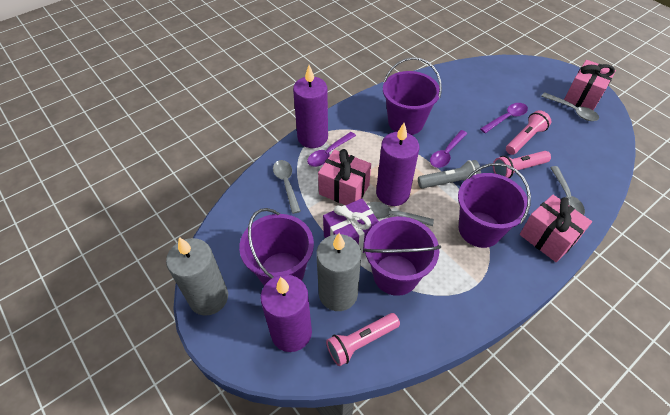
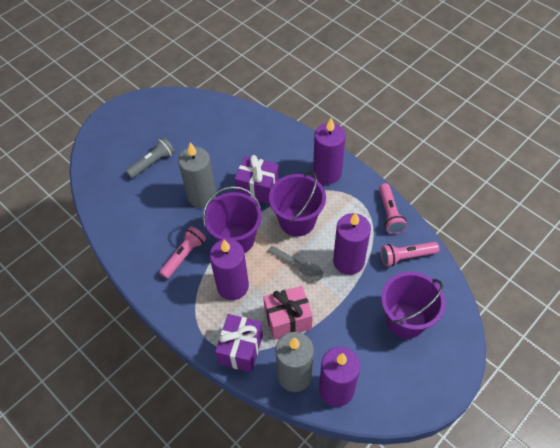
grey spoon: 4 -> 1
pink gift: 3 -> 1
purple bucket: 4 -> 3
purple candle: 3 -> 4
purple gift: 1 -> 2
purple spoon: 3 -> 0

